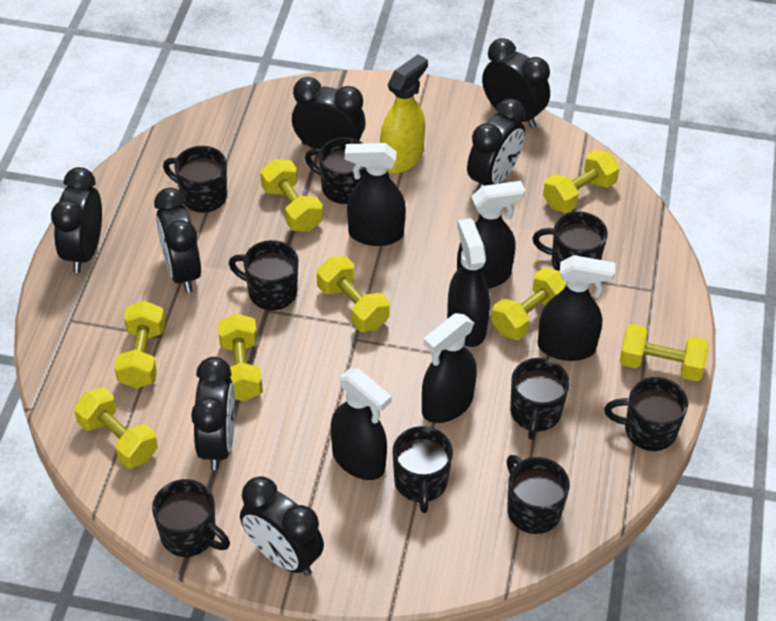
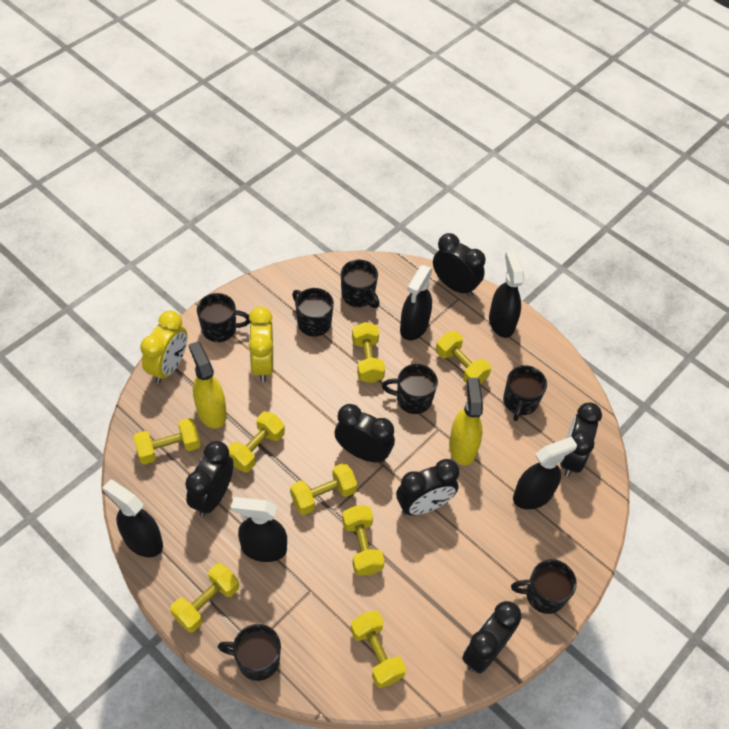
black clock: 7 -> 6
black mug: 9 -> 7
black spray bottle: 6 -> 5
yellow clock: 0 -> 2
yellow spray bottle: 1 -> 2

